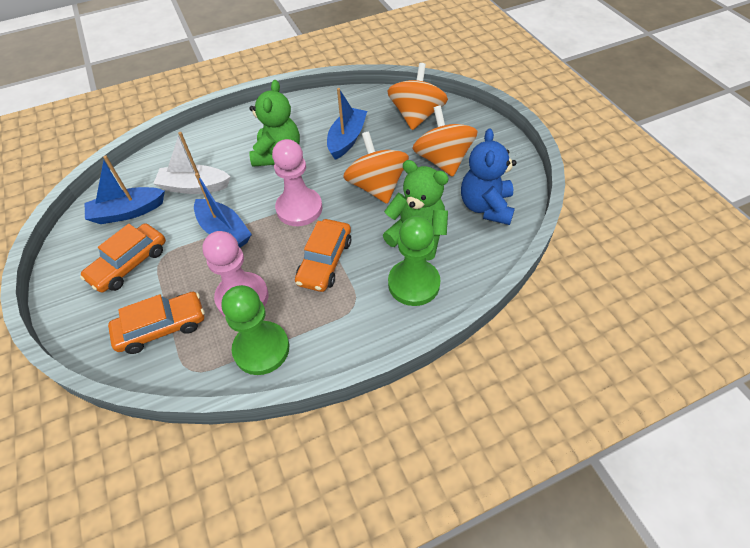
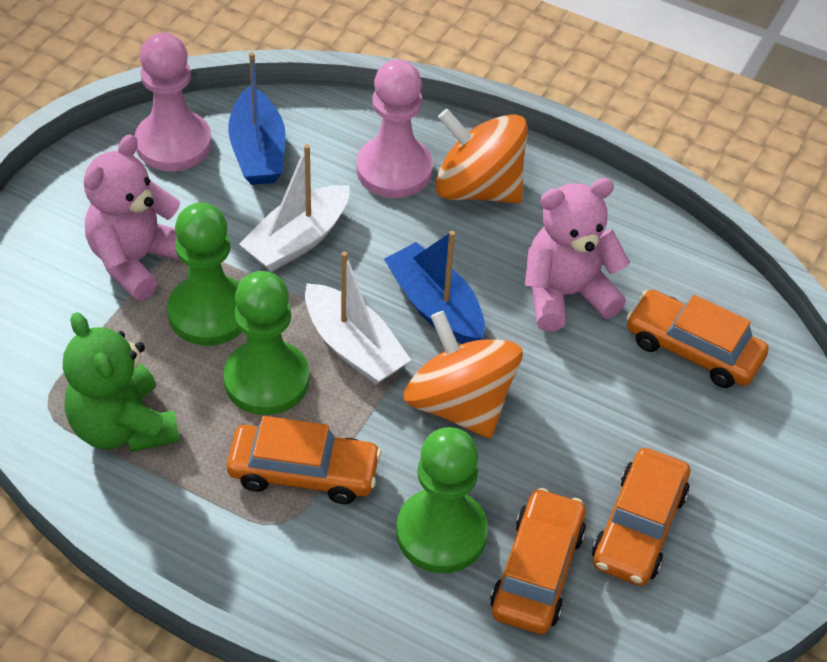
blue boat: 3 -> 2
blue teddy bear: 1 -> 0
green pawn: 2 -> 3
green teddy bear: 2 -> 1
orange car: 3 -> 4
orange spinning top: 3 -> 2
pink teddy bear: 0 -> 2
white boat: 1 -> 2

